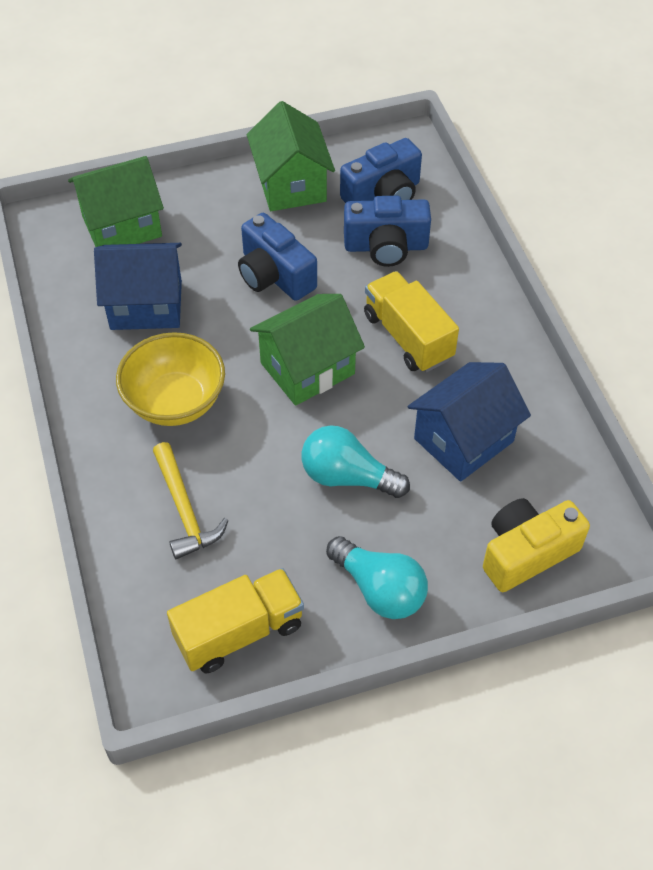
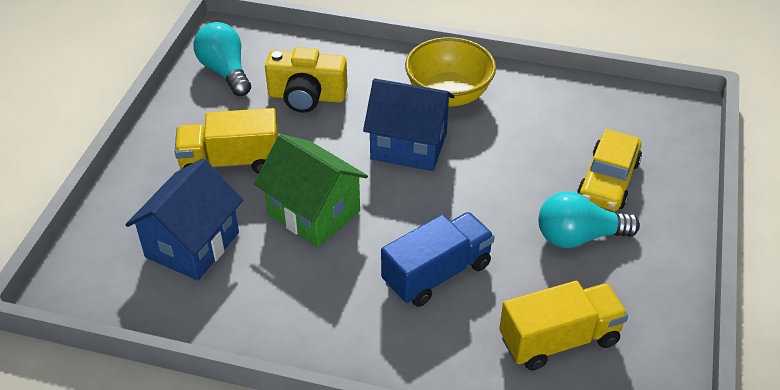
blue camera: 3 -> 0
blue truck: 0 -> 1
green house: 3 -> 1
yellow car: 0 -> 1
yellow hammer: 1 -> 0

